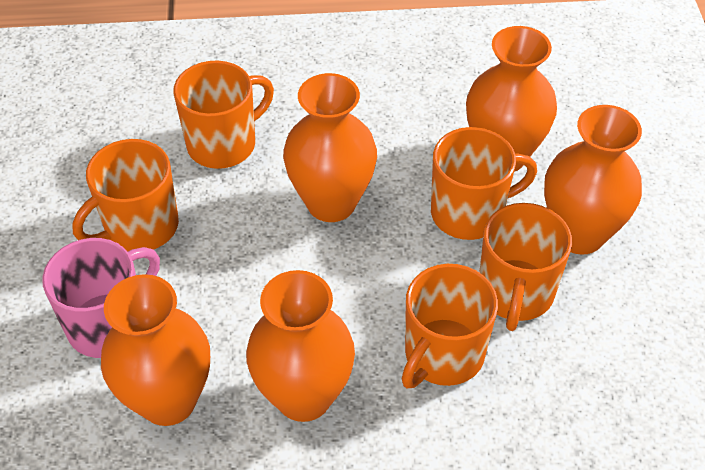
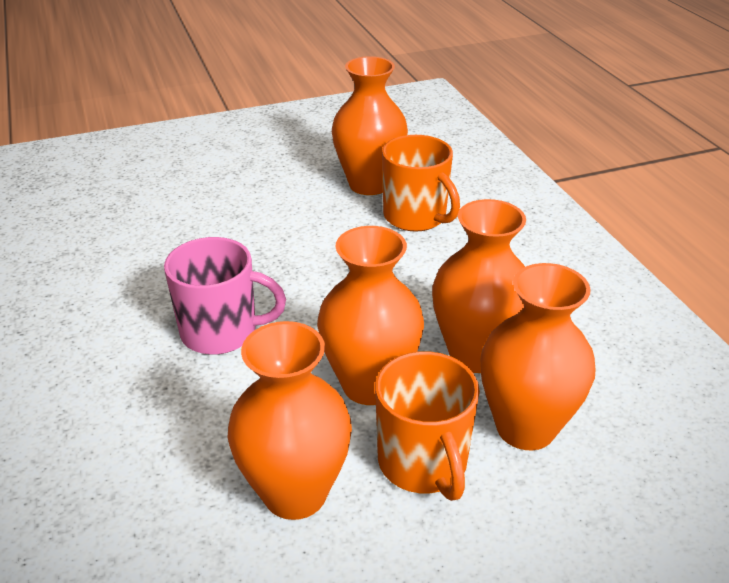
orange mug: 5 -> 2

